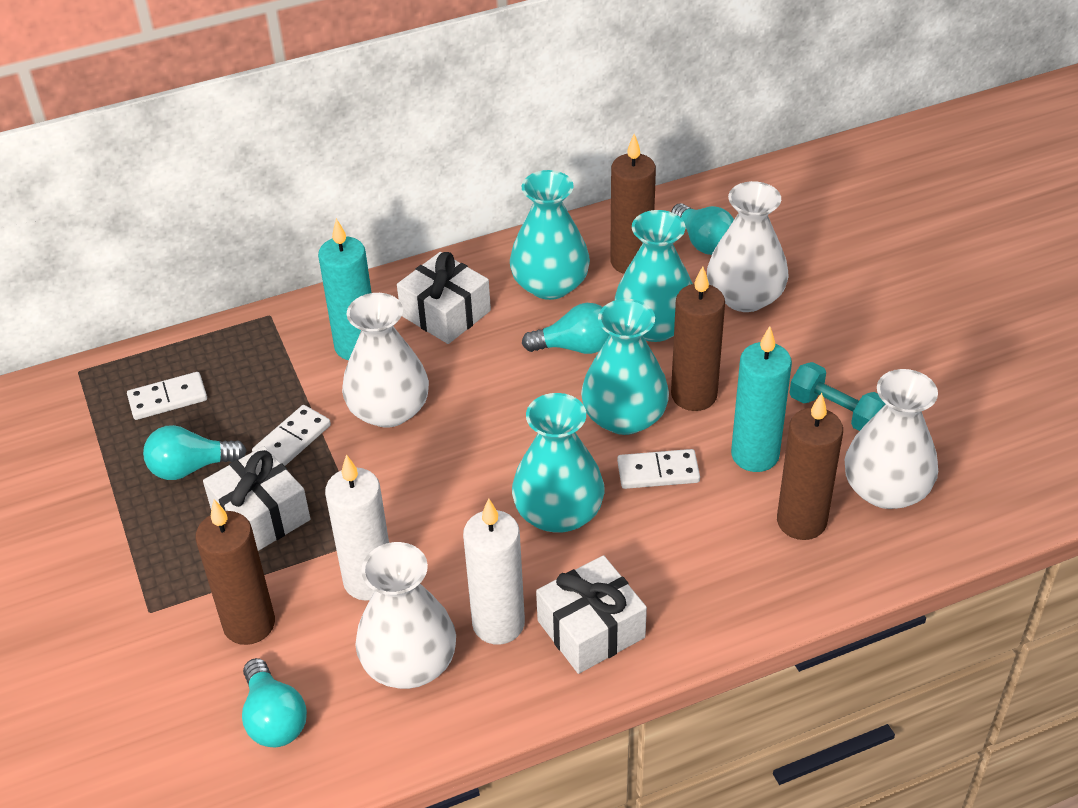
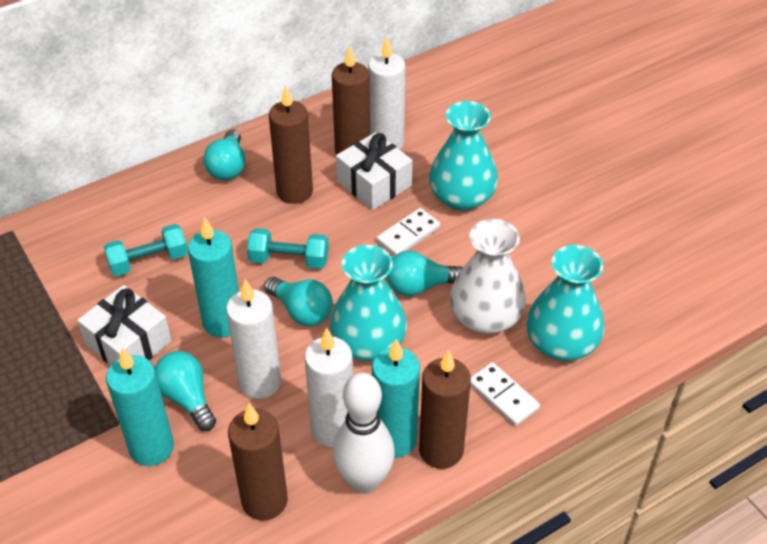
turquoise candle: 2 -> 3
turquoise dumbbell: 1 -> 2
turquoise vase: 4 -> 3
white bowling pin: 0 -> 1
white candle: 2 -> 3
white domino: 3 -> 2
white gift: 3 -> 2
white vase: 4 -> 1

